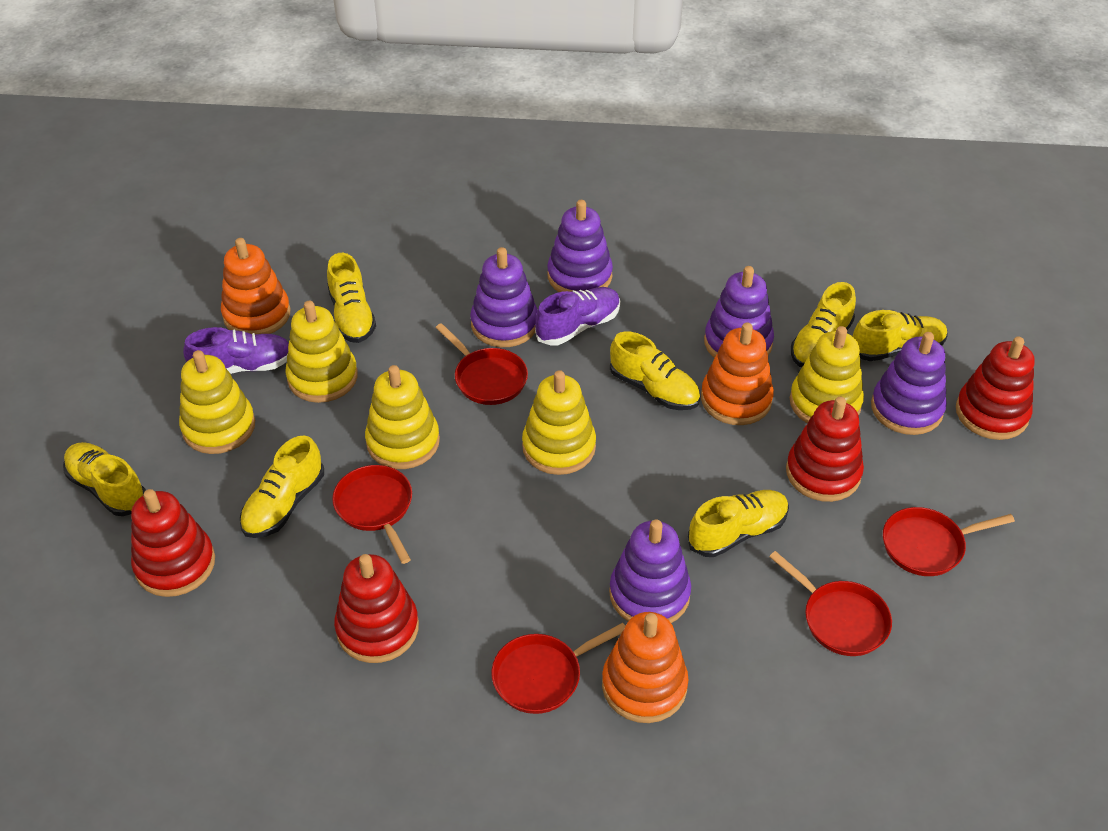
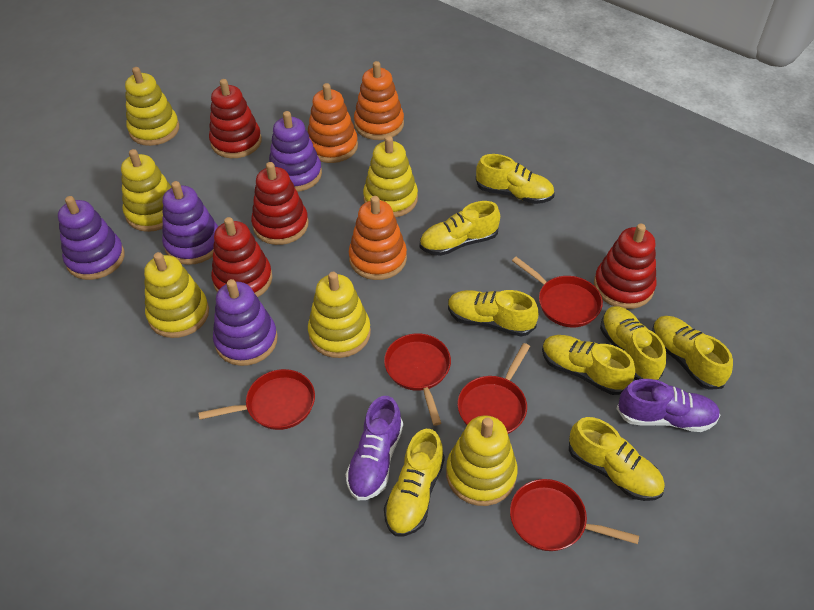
purple stacking toy: 5 -> 4
yellow shoe: 7 -> 8
yellow stacking toy: 5 -> 6

